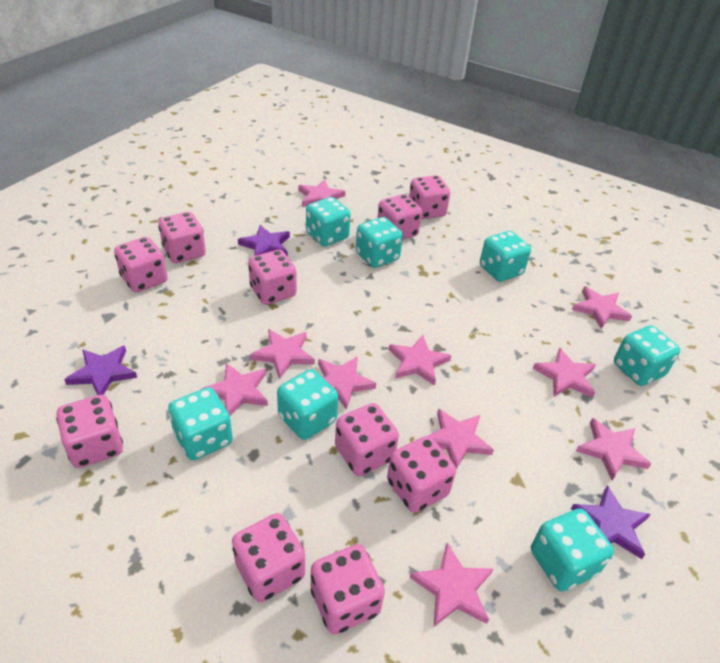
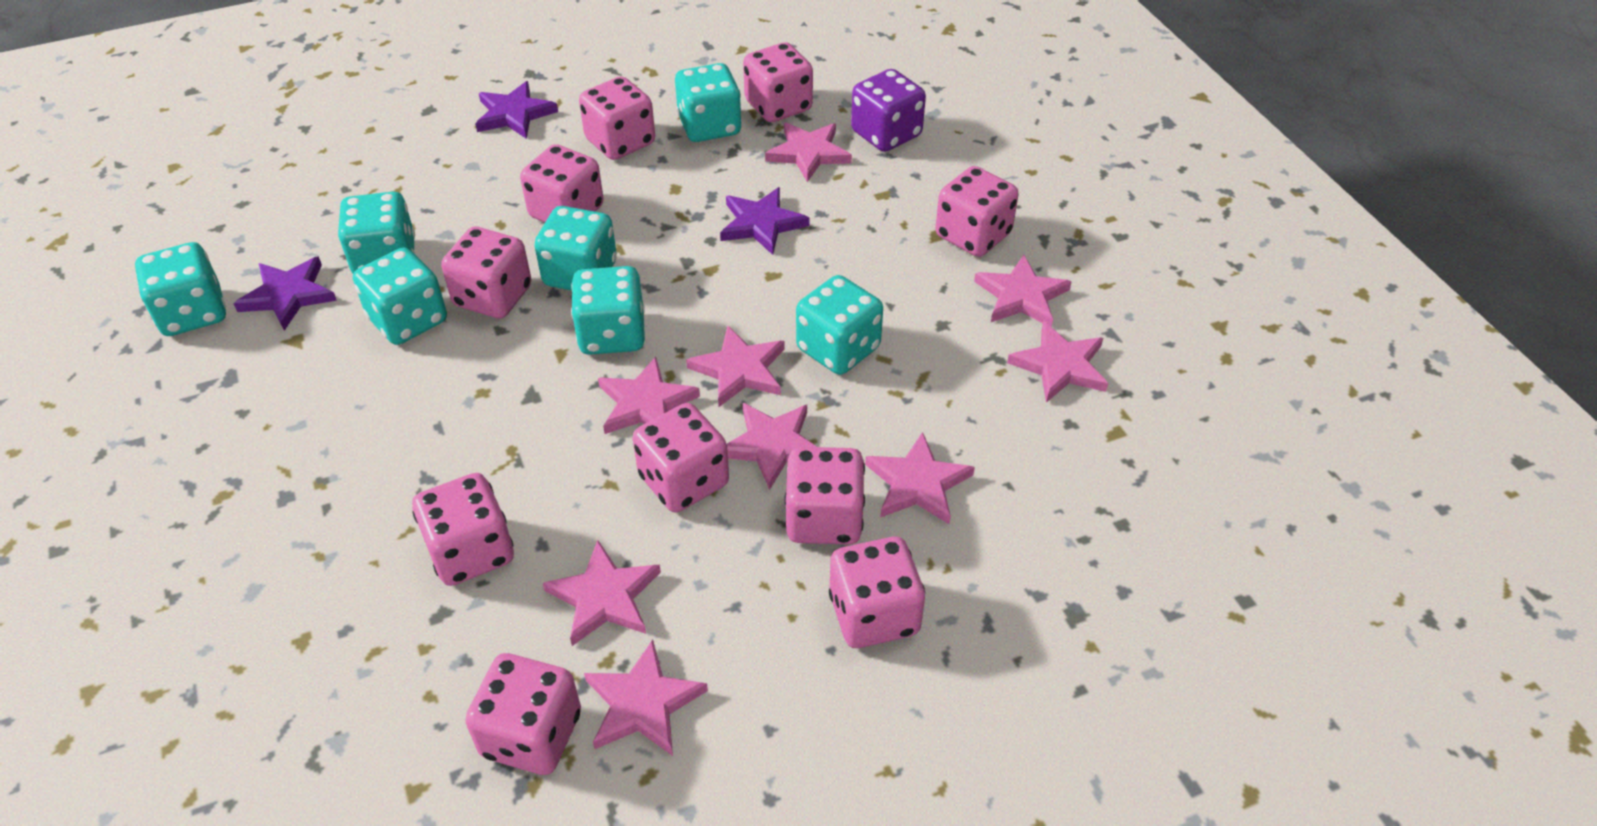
pink star: 10 -> 9
purple dice: 0 -> 1

